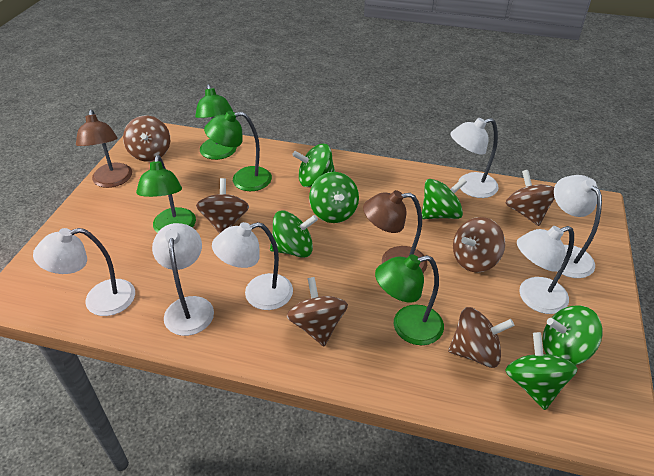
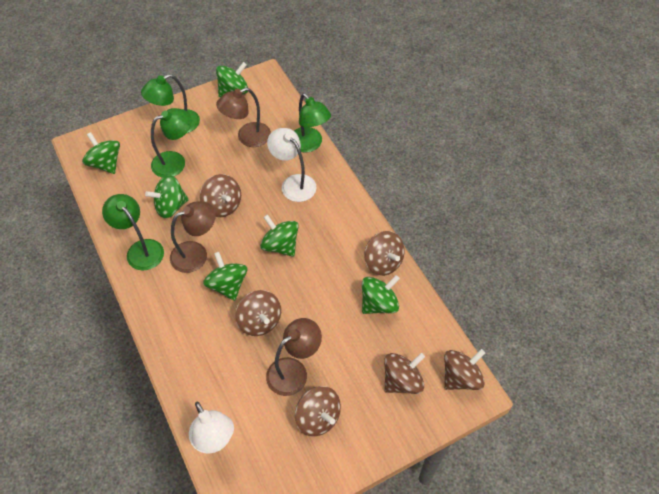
brown lamp: 2 -> 3
white lamp: 6 -> 2

